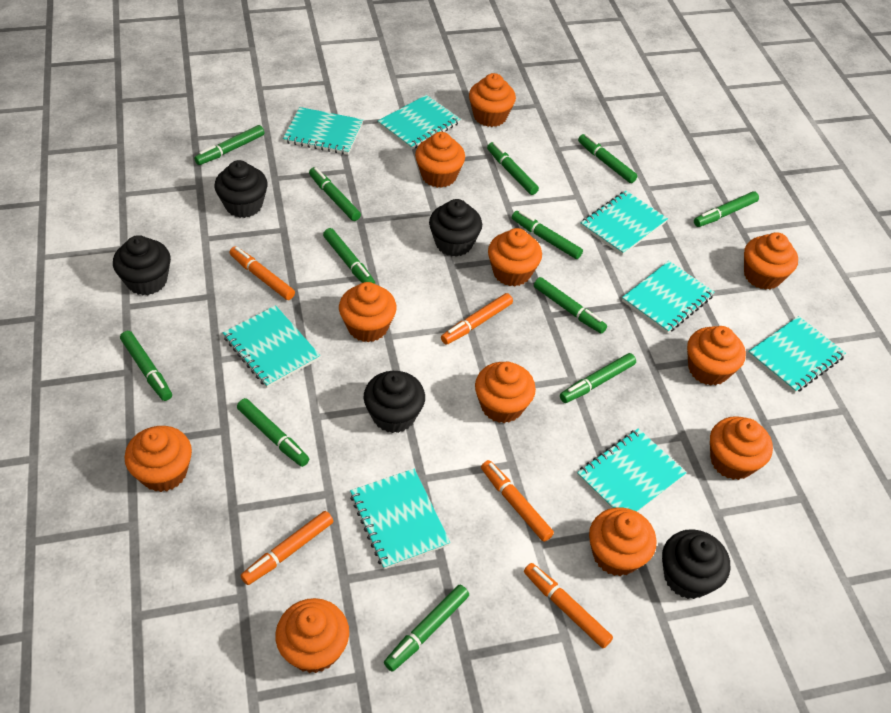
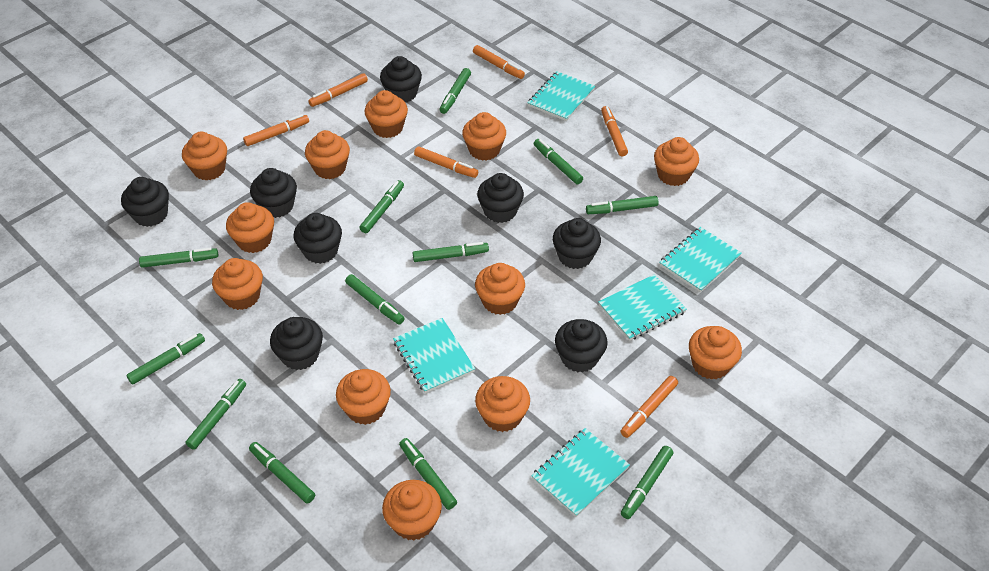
black cupcake: 5 -> 8
orange cupcake: 11 -> 12
orange marker: 5 -> 6
turquoise notebook: 8 -> 5

